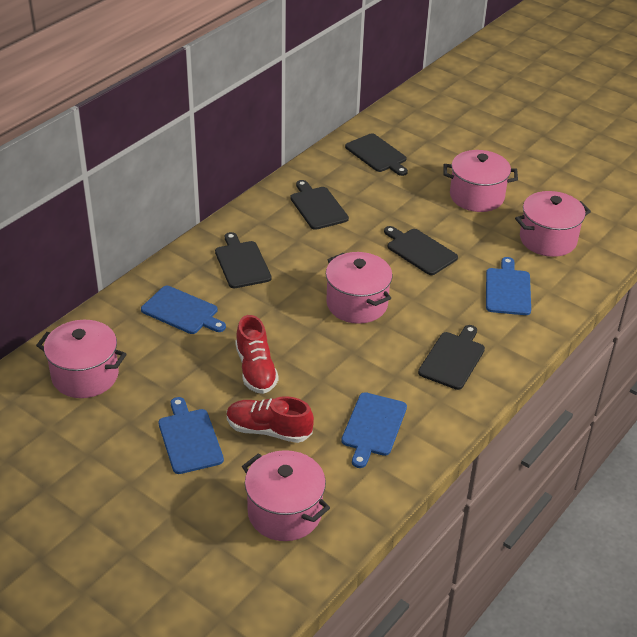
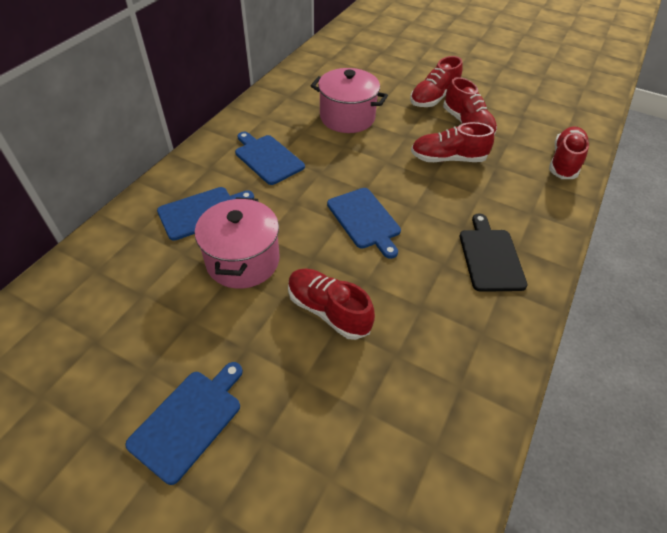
black cutting board: 5 -> 1
pink pot: 5 -> 2
red shoe: 2 -> 5

